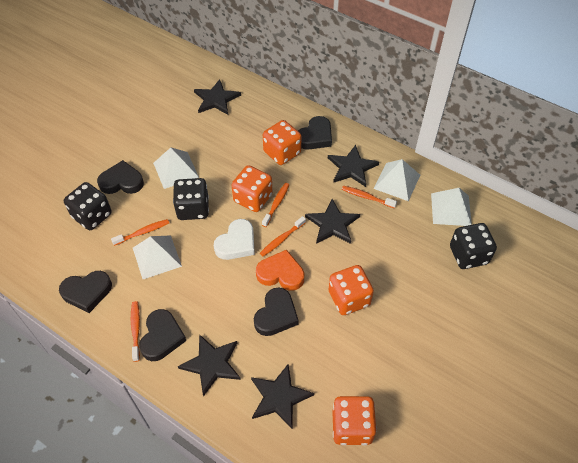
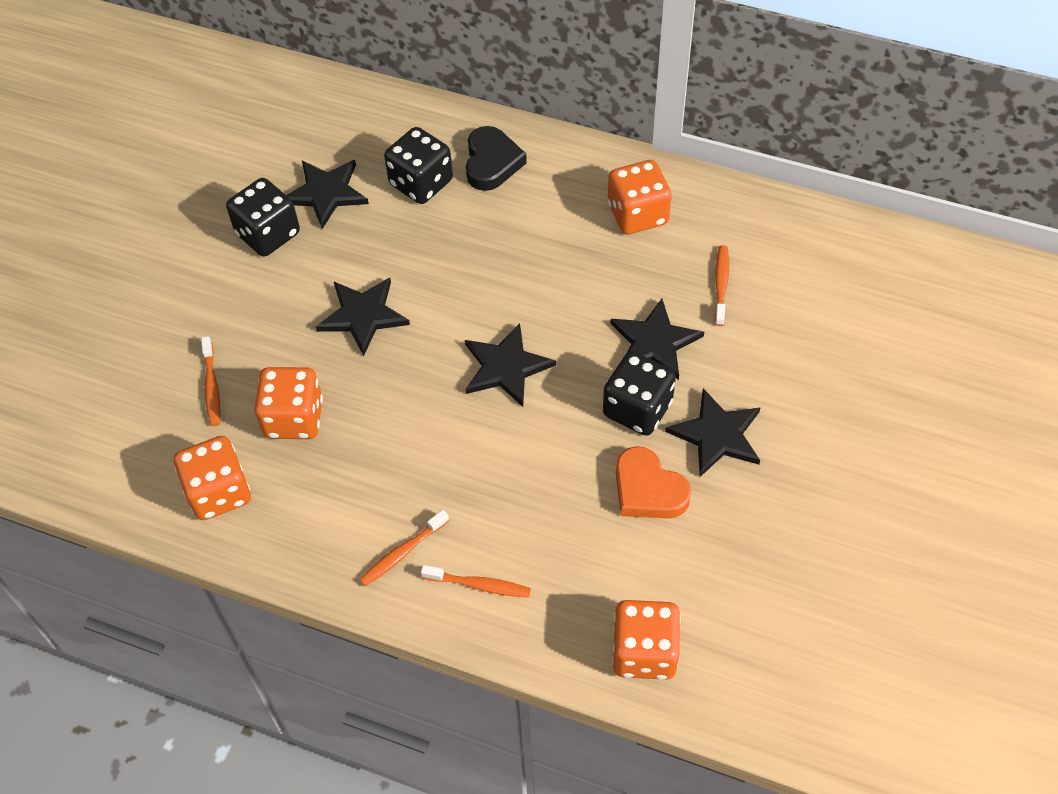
black heart: 5 -> 1
orange toothbrush: 5 -> 4
white heart: 1 -> 0
white pyramid: 4 -> 0

